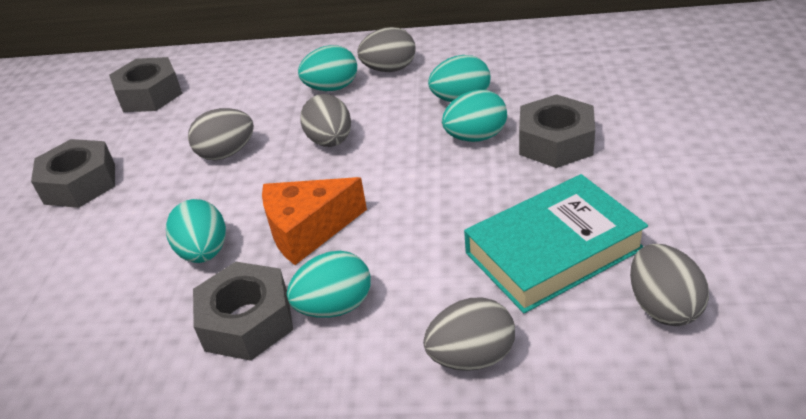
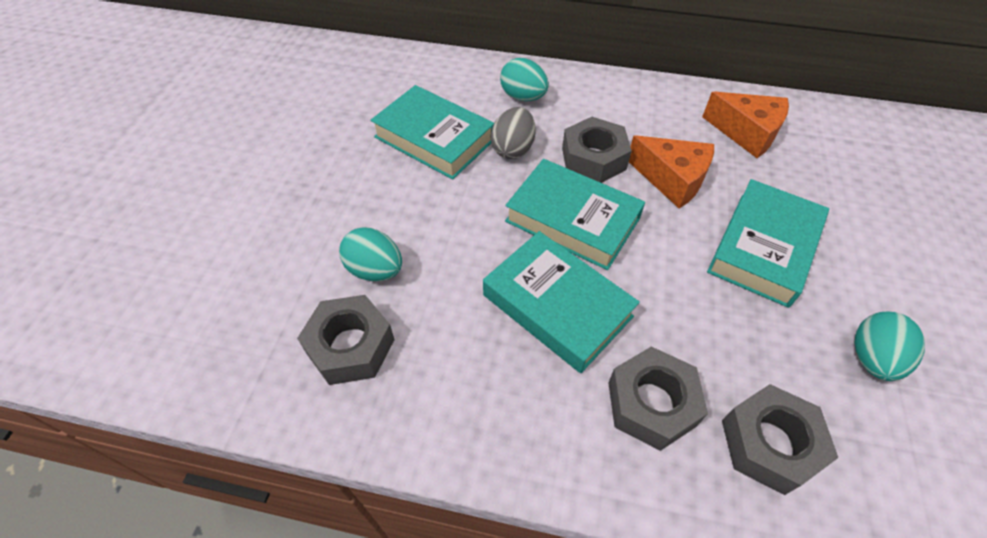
grey egg: 5 -> 1
orange cheese: 1 -> 2
turquoise book: 1 -> 4
turquoise egg: 5 -> 3

